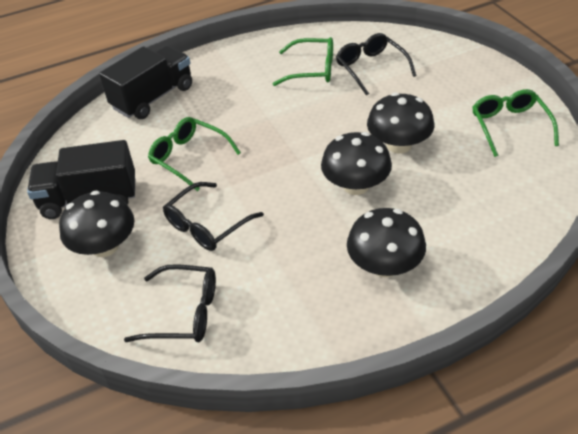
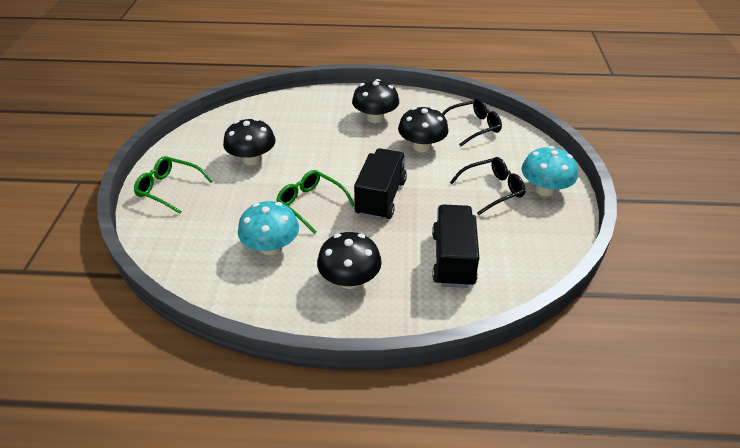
black glasses: 3 -> 2
green glasses: 3 -> 2
turquoise mushroom: 0 -> 2

